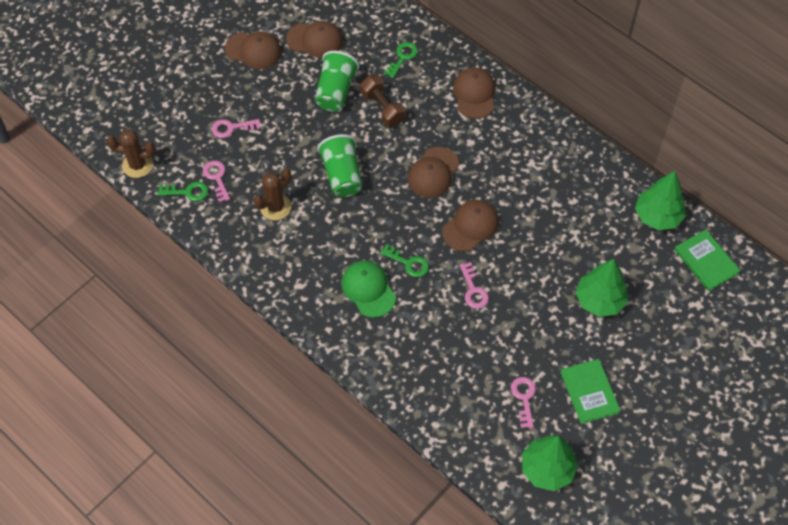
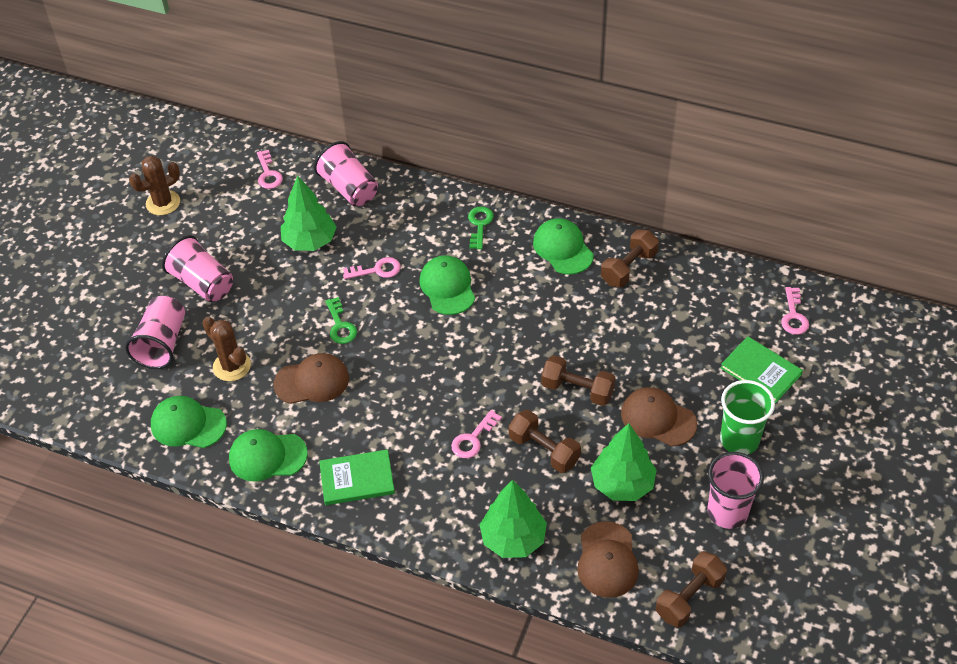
brown cap: 5 -> 3
brown dumbbell: 1 -> 4
green cap: 1 -> 4
green cup: 2 -> 1
green key: 3 -> 2
pink cup: 0 -> 4

